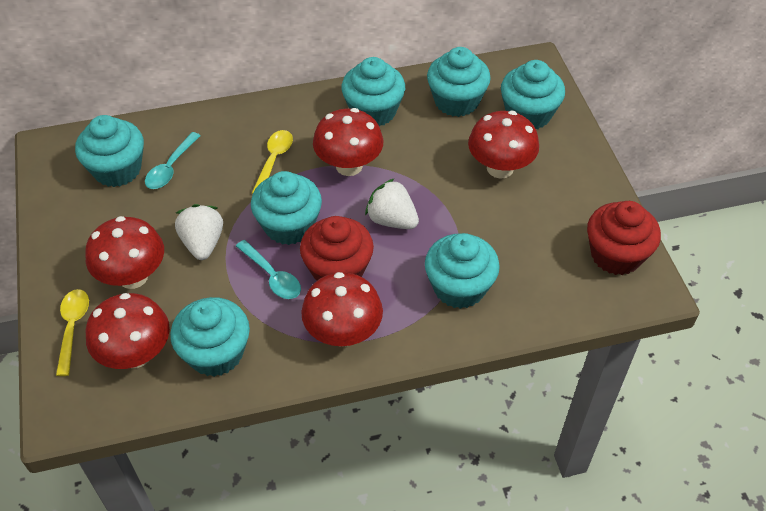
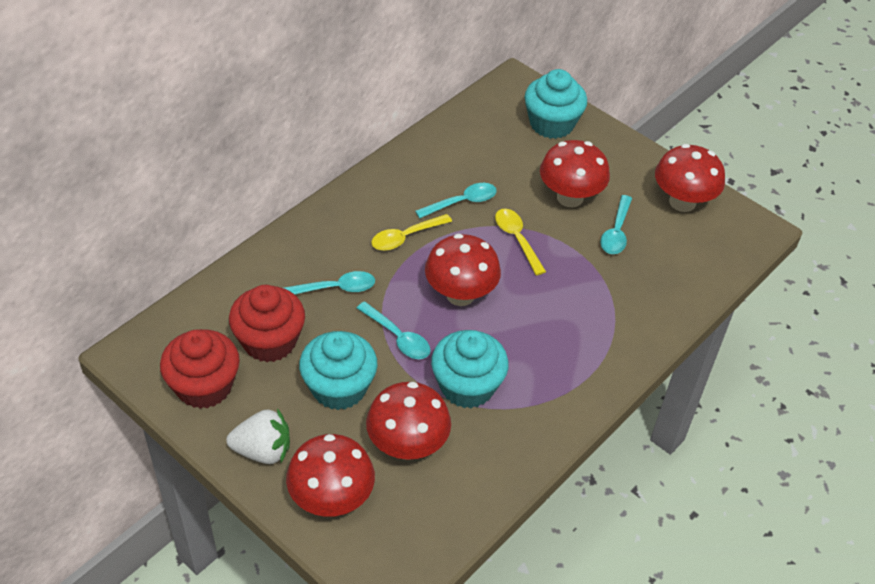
turquoise cupcake: 7 -> 3
turquoise spoon: 2 -> 4
white strawberry: 2 -> 1

